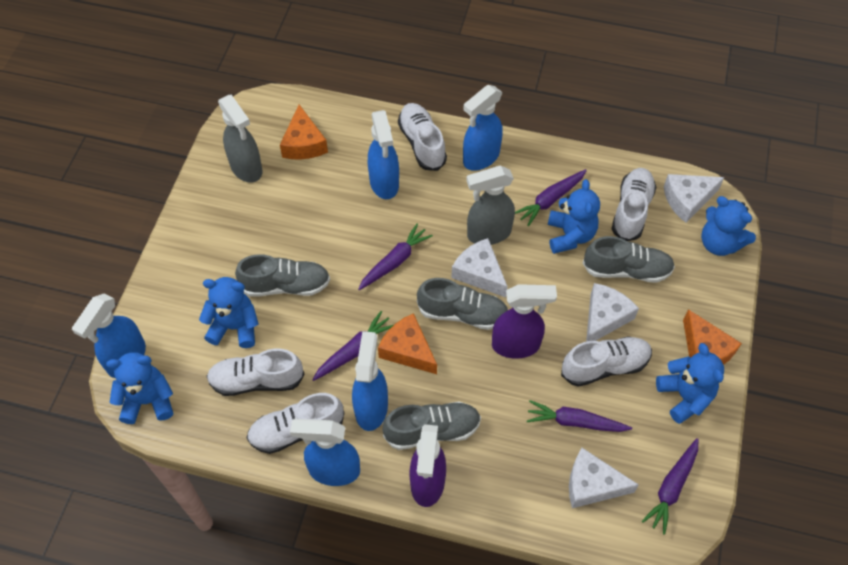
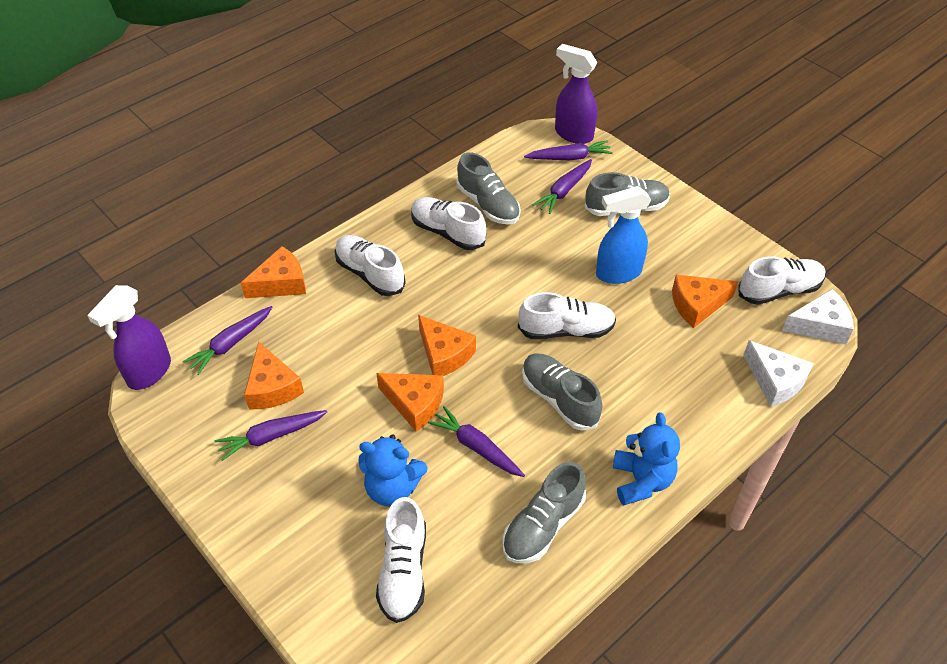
blue spray bottle: 5 -> 1
blue teddy bear: 5 -> 2
grey spray bottle: 2 -> 0
orange cheese: 3 -> 5
white cheese: 4 -> 2

